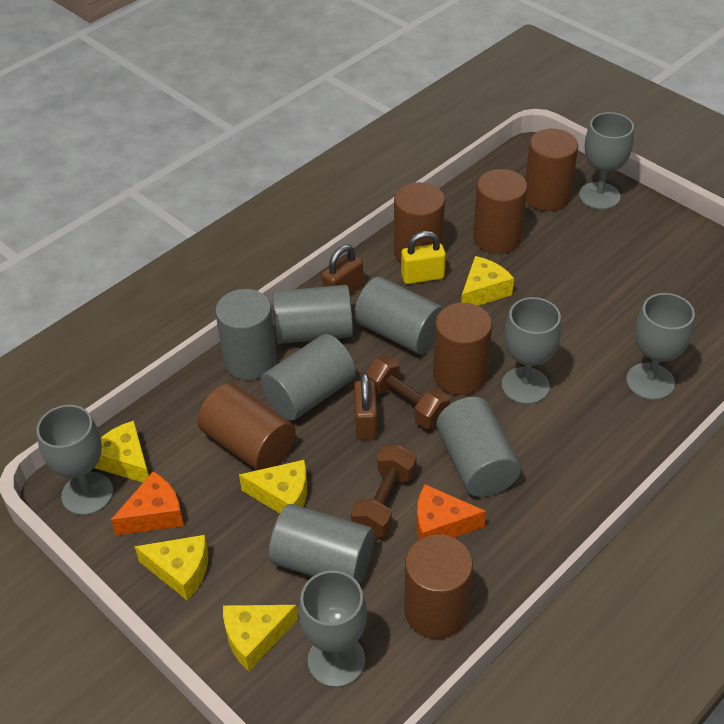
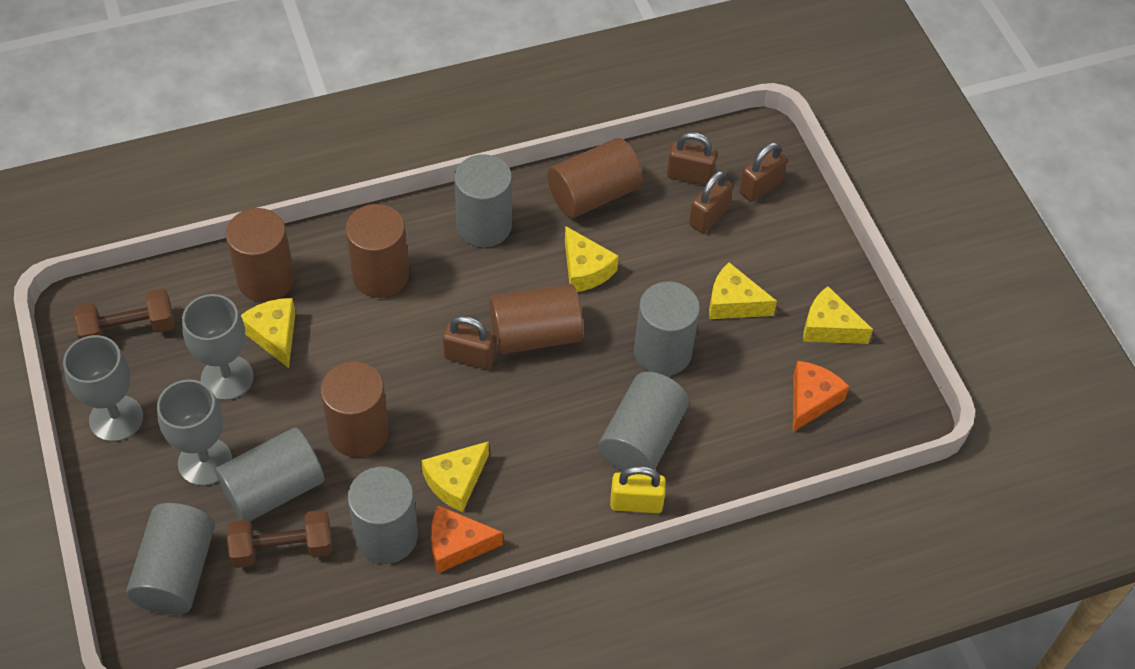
brown cylinder: 6 -> 5
brown padlock: 2 -> 4
grey goblet: 5 -> 3

